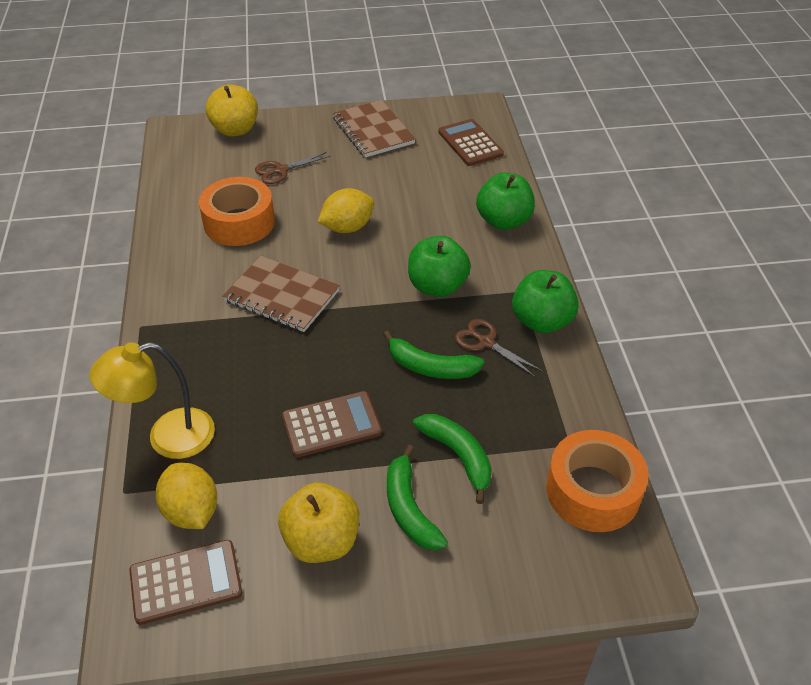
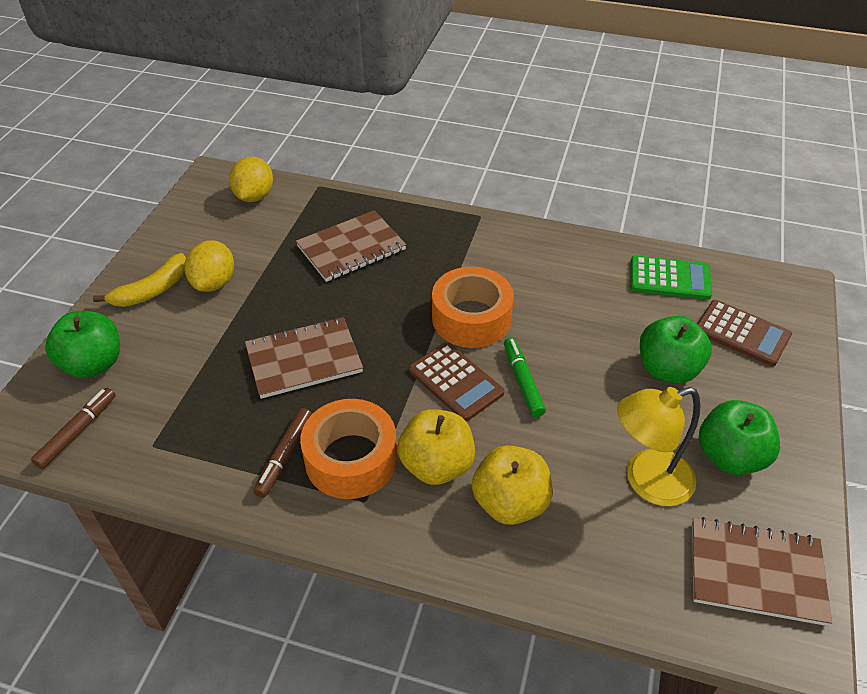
brown calculator: 3 -> 2
brown marker: 0 -> 2
brown notebook: 2 -> 3
brown scissors: 2 -> 0
green banana: 3 -> 0
green calculator: 0 -> 1
green marker: 0 -> 1
yellow banana: 0 -> 1

